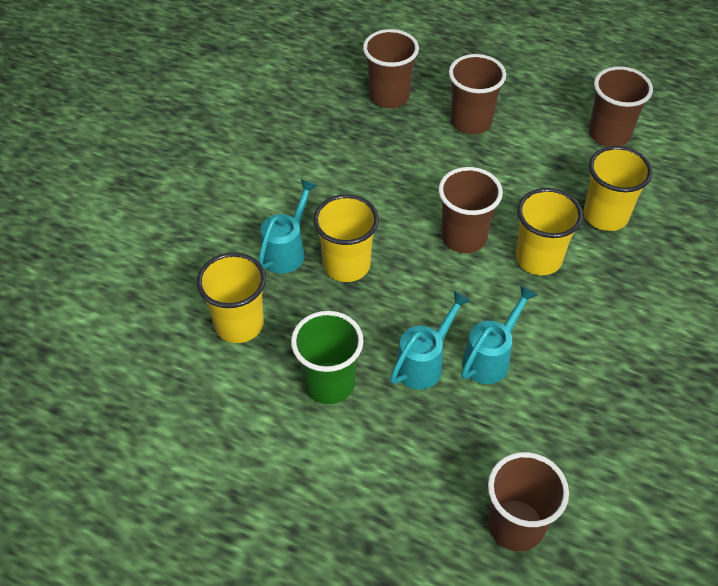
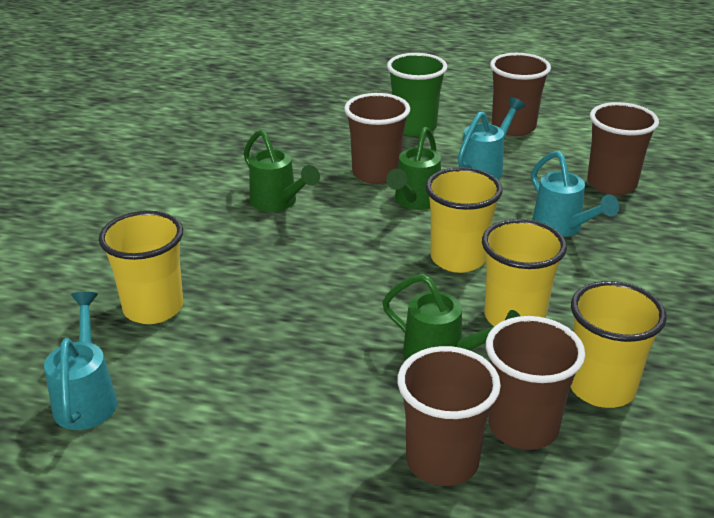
green watering can: 0 -> 3

